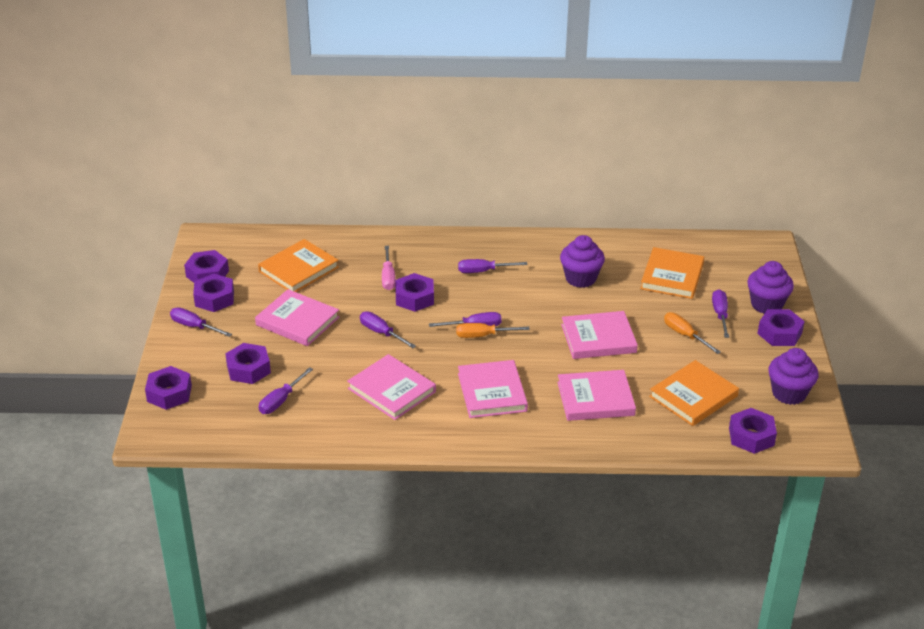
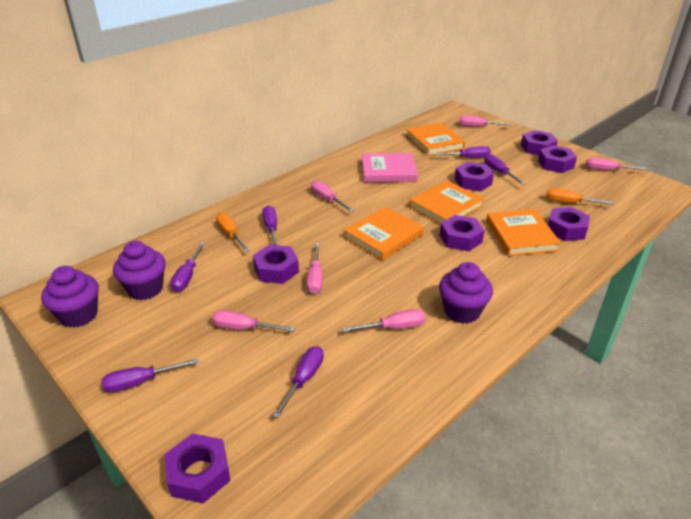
orange book: 3 -> 4
pink book: 5 -> 1
pink screwdriver: 1 -> 6

